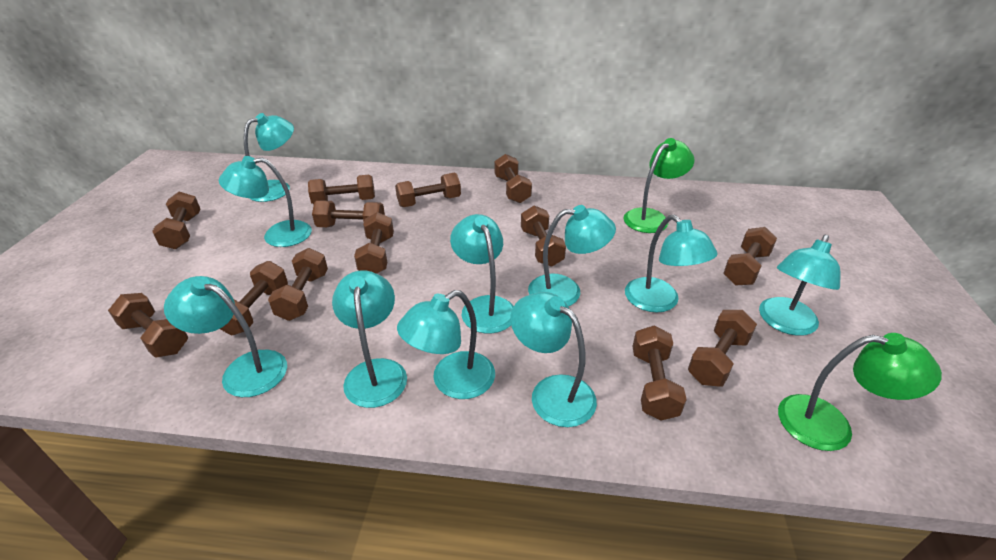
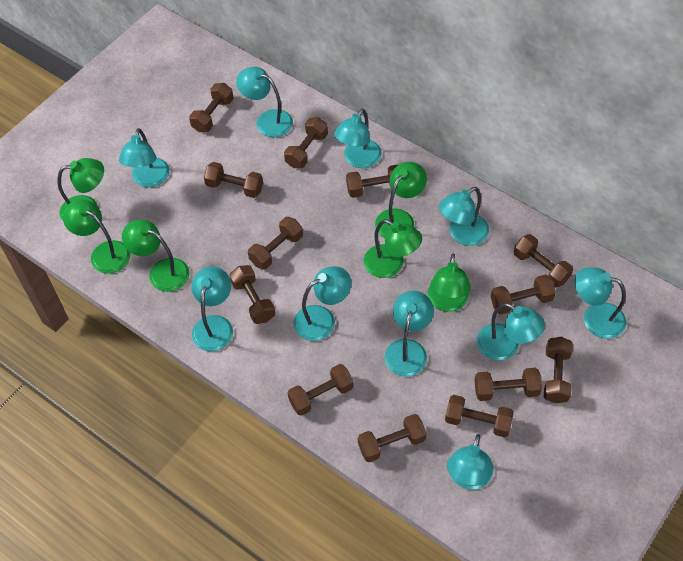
green lamp: 2 -> 6

